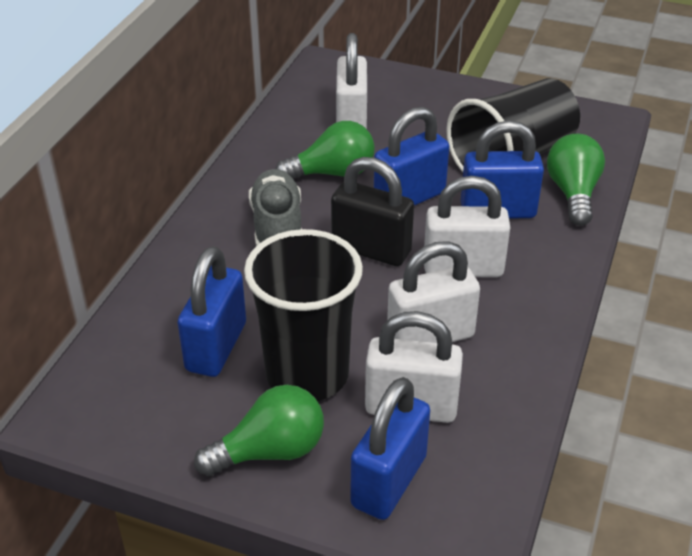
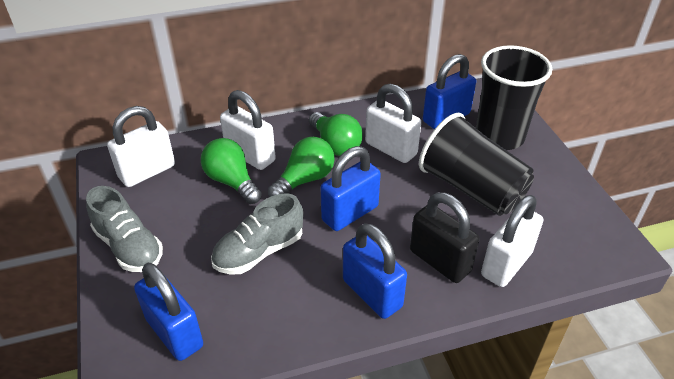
grey shoe: 1 -> 2

